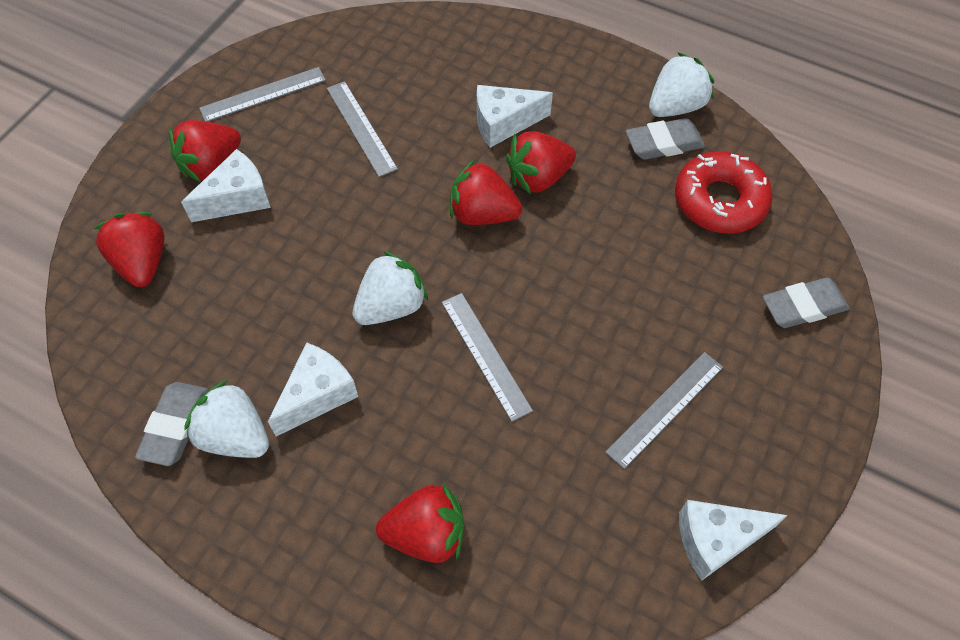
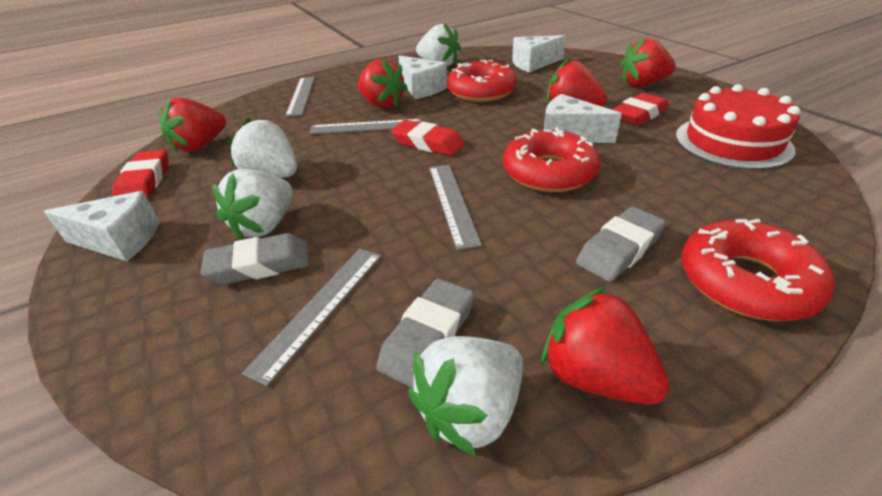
red cake: 0 -> 1
red donut: 1 -> 3
red eraser: 0 -> 3
white strawberry: 3 -> 4

